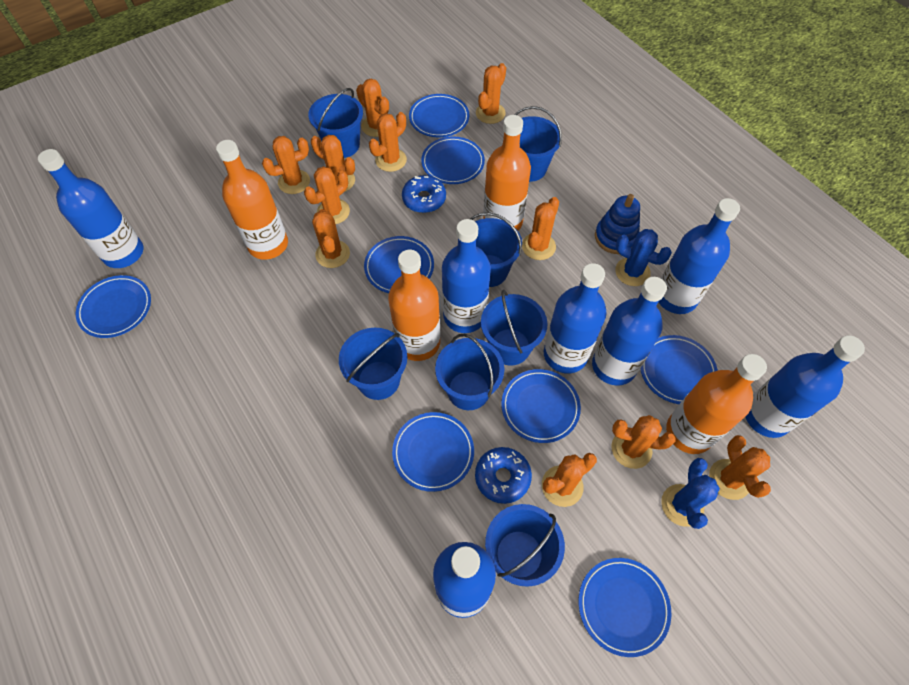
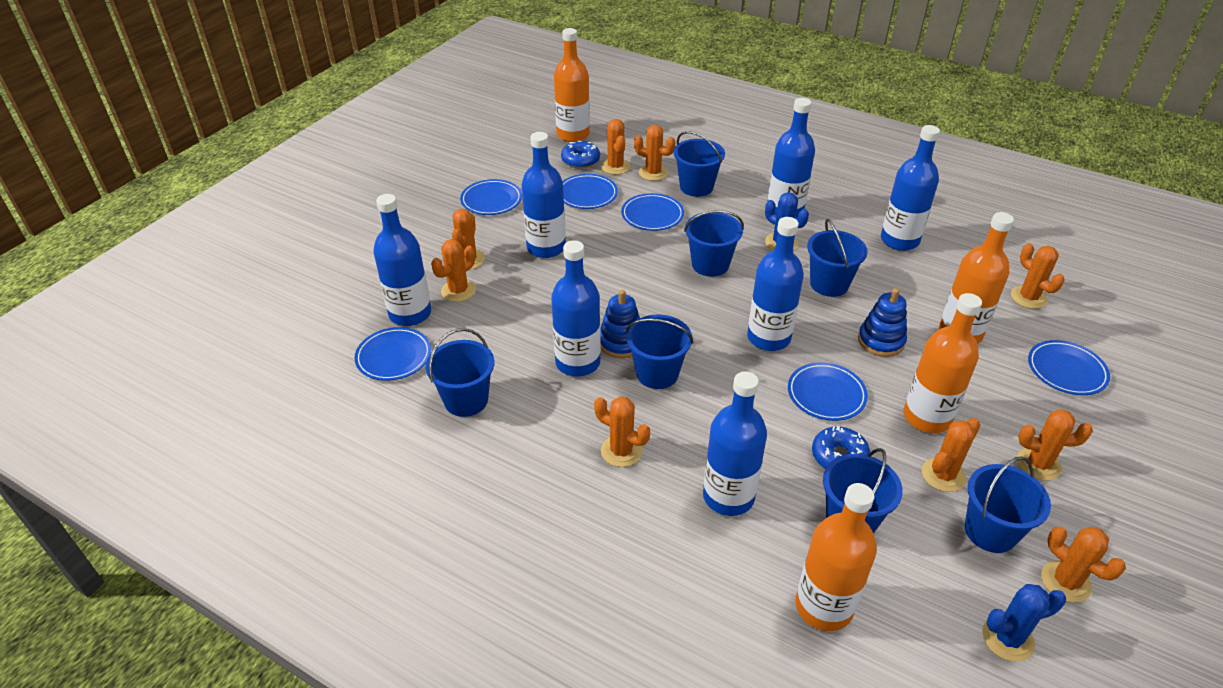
blue plate: 8 -> 6
blue stacking toy: 1 -> 2
orange cactus: 11 -> 9

